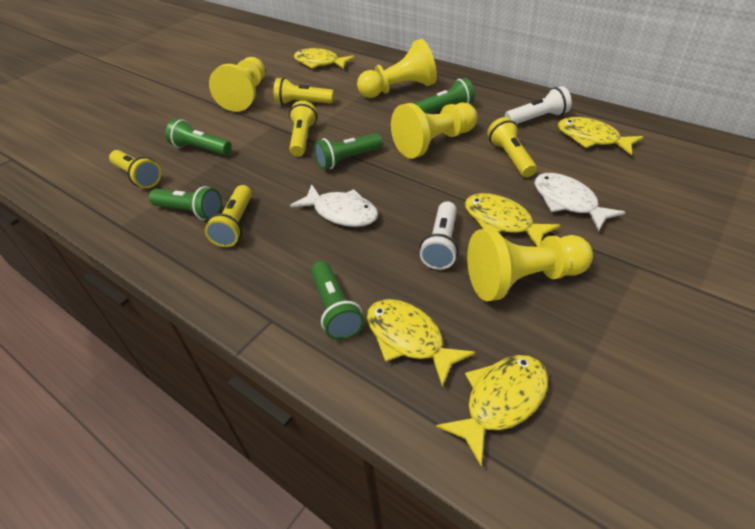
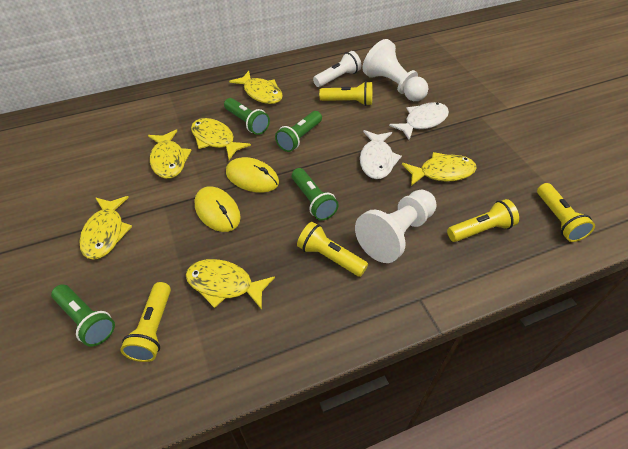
green flashlight: 5 -> 4
white flashlight: 2 -> 1
white pawn: 0 -> 2
yellow fish: 5 -> 6
yellow mouse: 0 -> 2
yellow pawn: 4 -> 0

